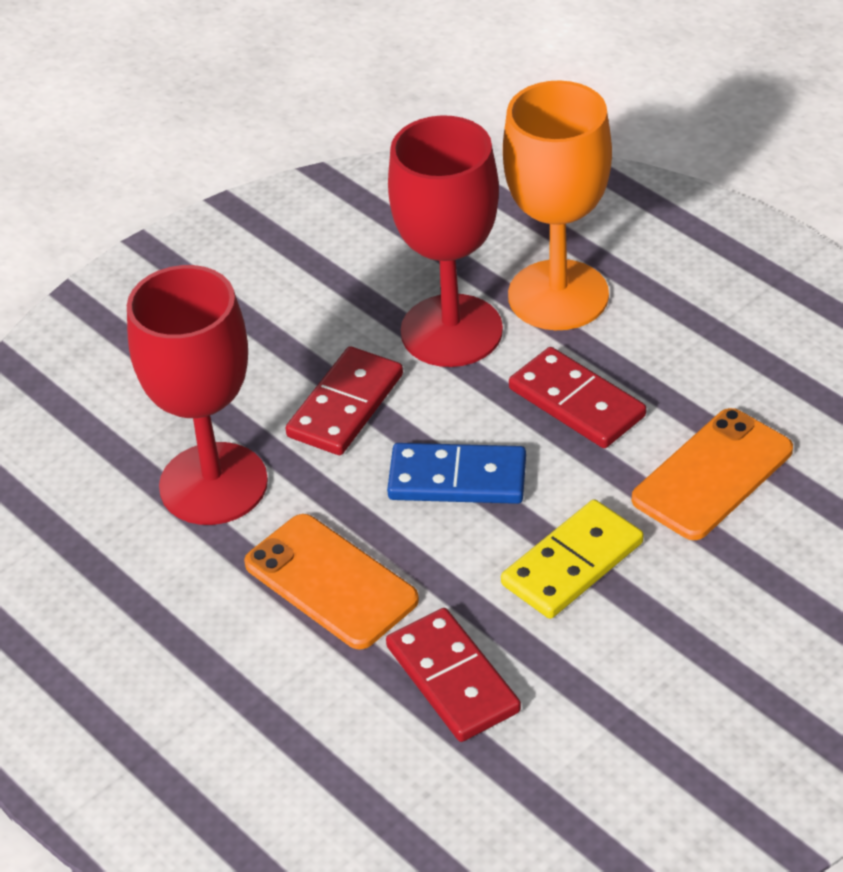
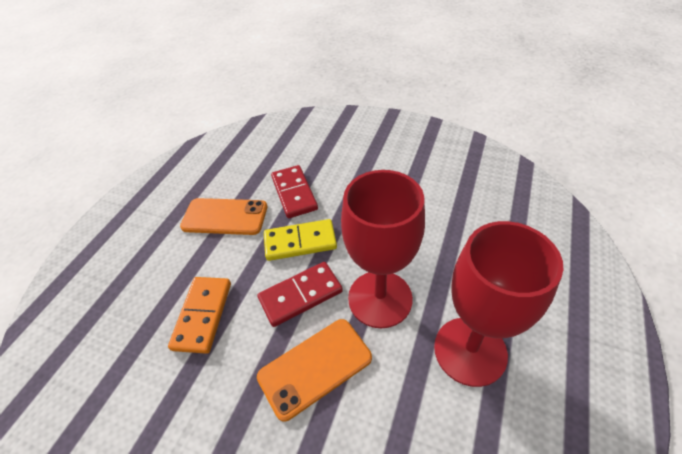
blue domino: 1 -> 0
orange domino: 0 -> 1
orange goblet: 1 -> 0
red domino: 3 -> 2

